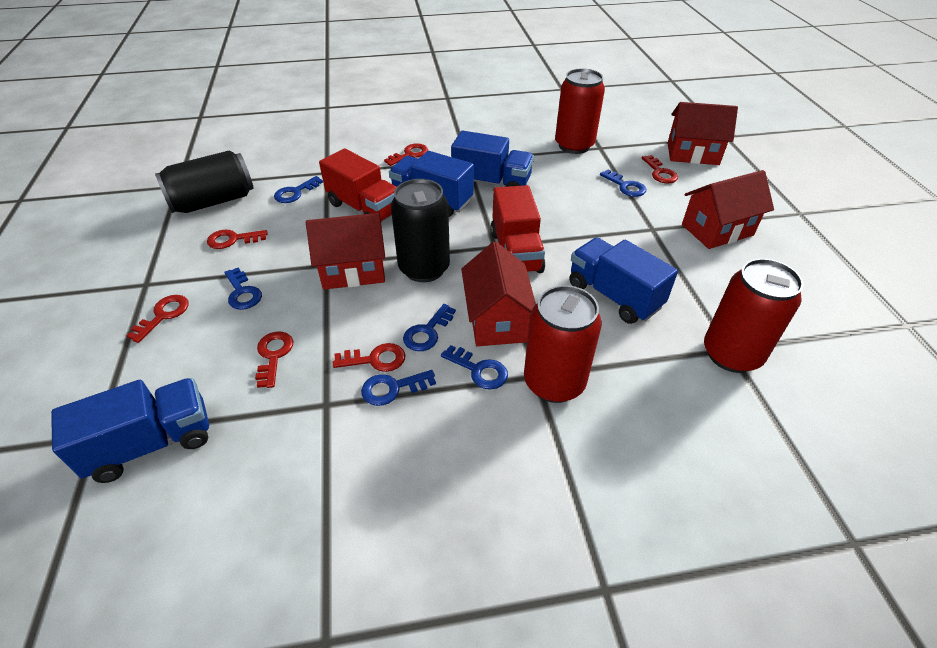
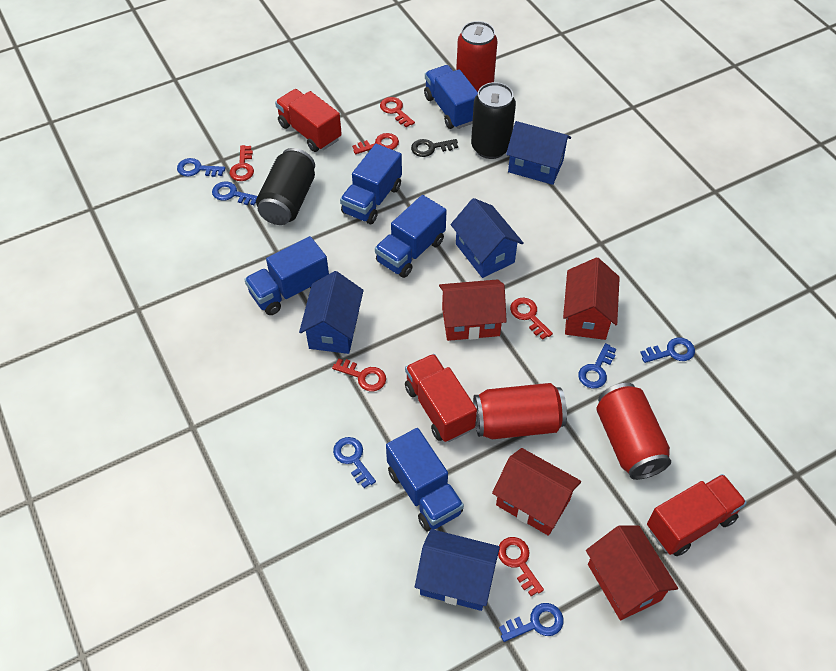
black key: 0 -> 1
blue house: 0 -> 4
blue truck: 4 -> 5
red truck: 2 -> 3

